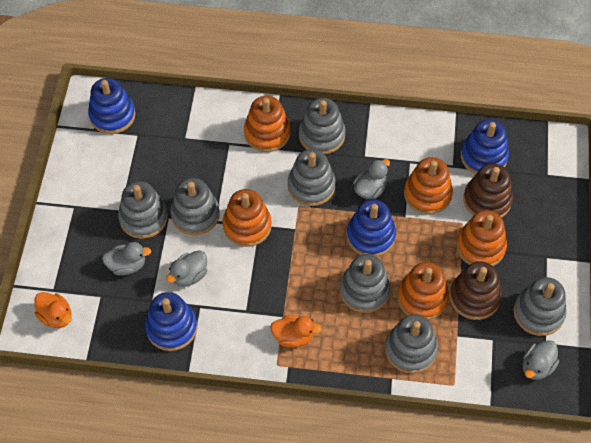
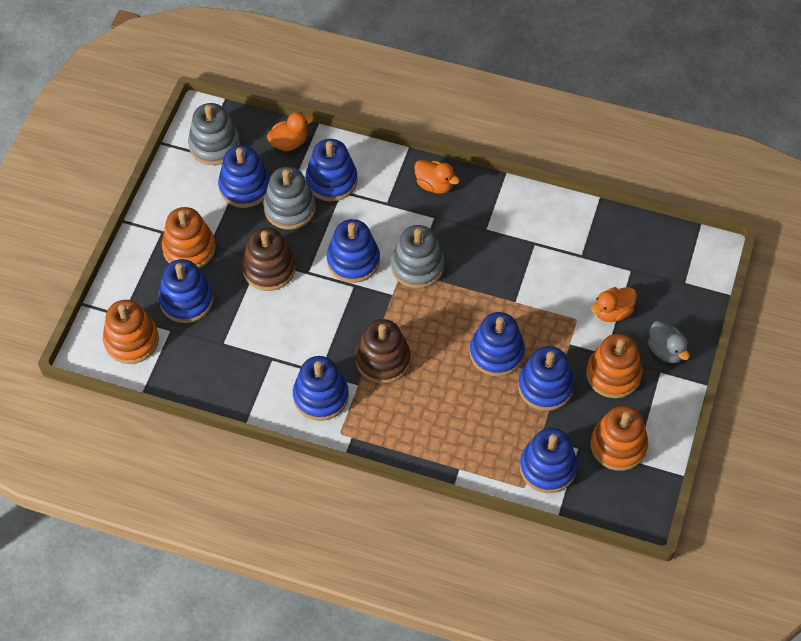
blue stacking toy: 4 -> 8
grey duck: 4 -> 1
grey stacking toy: 7 -> 3
orange duck: 2 -> 3
orange stacking toy: 5 -> 4

